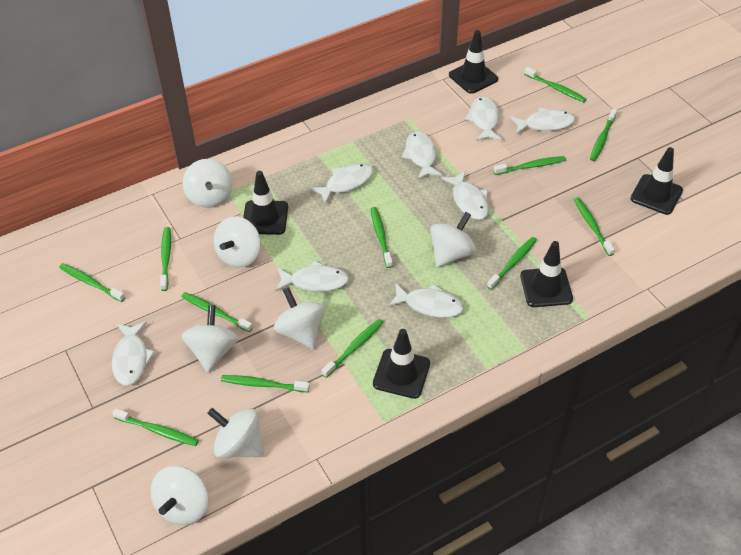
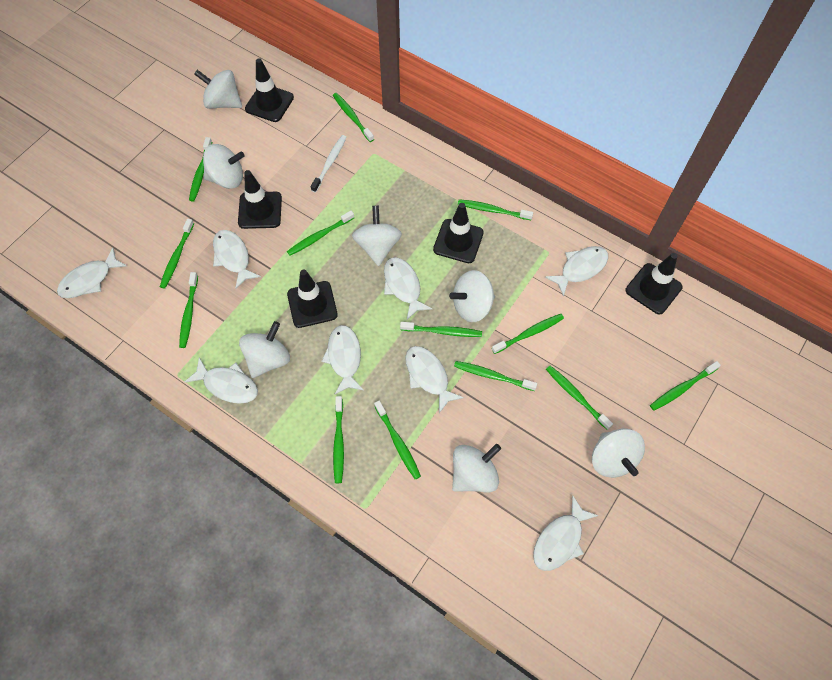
green toothbrush: 12 -> 13
white toothbrush: 0 -> 1

